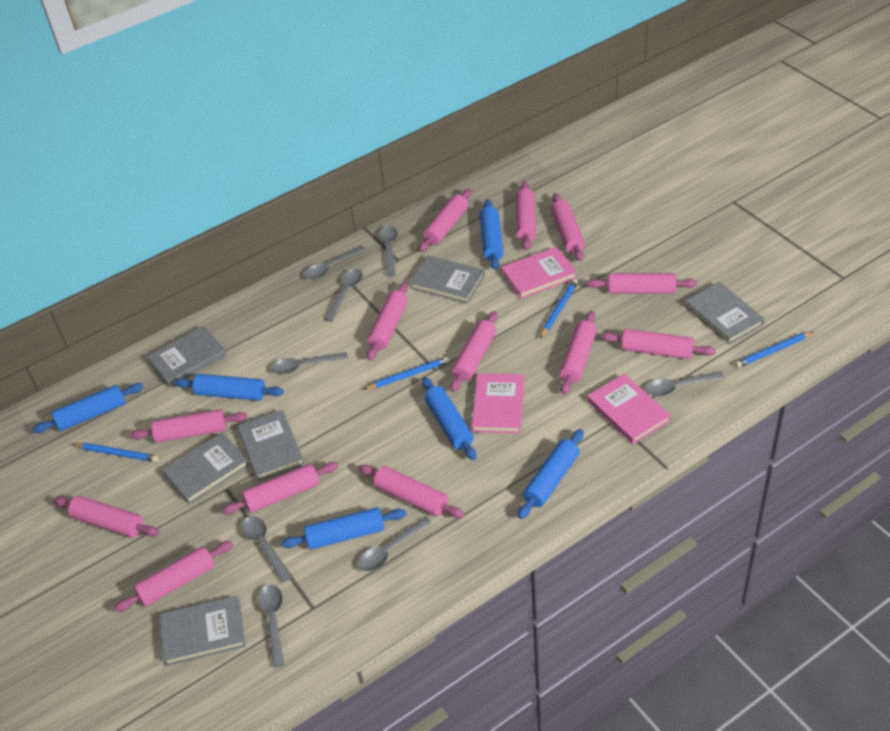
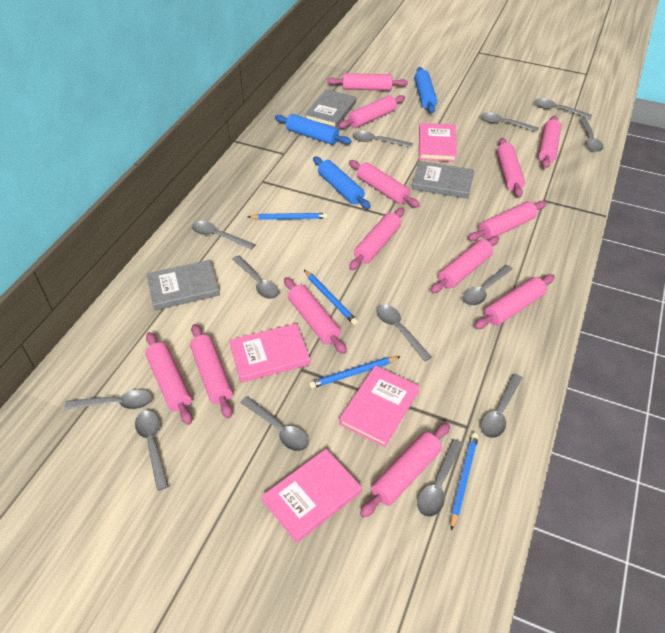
blue rolling pin: 6 -> 3
grey book: 6 -> 3
grey spoon: 8 -> 13
pink book: 3 -> 4

